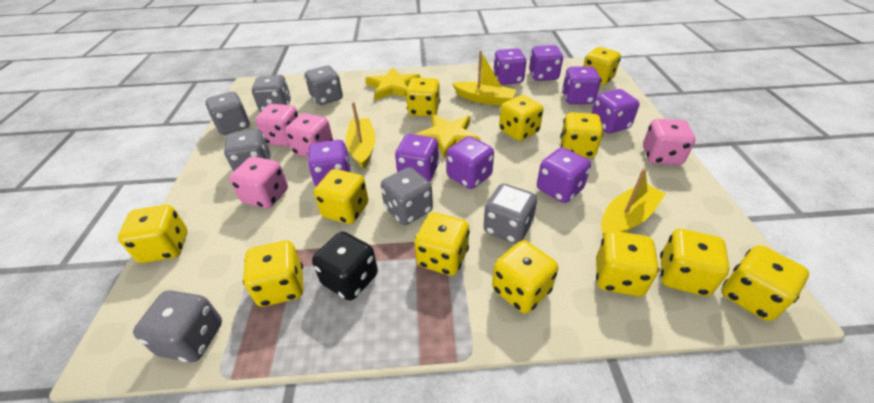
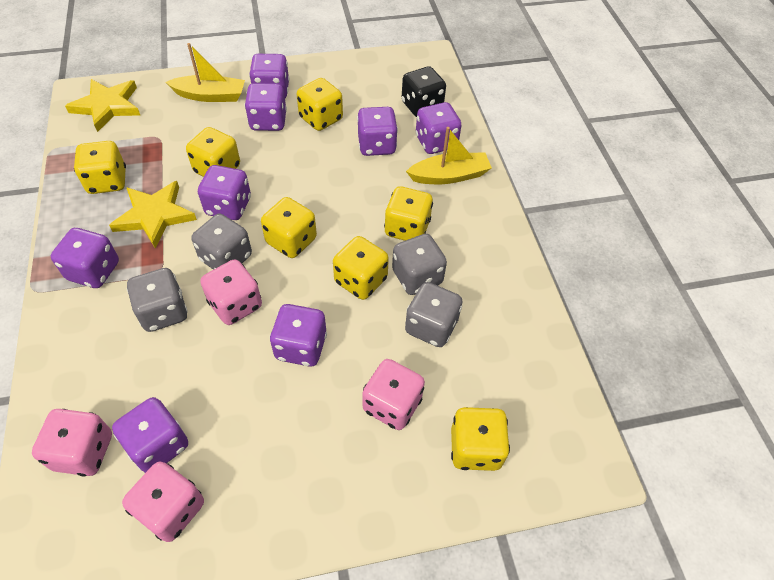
grey dice: 7 -> 4
yellow boat: 3 -> 2
yellow dice: 12 -> 7

